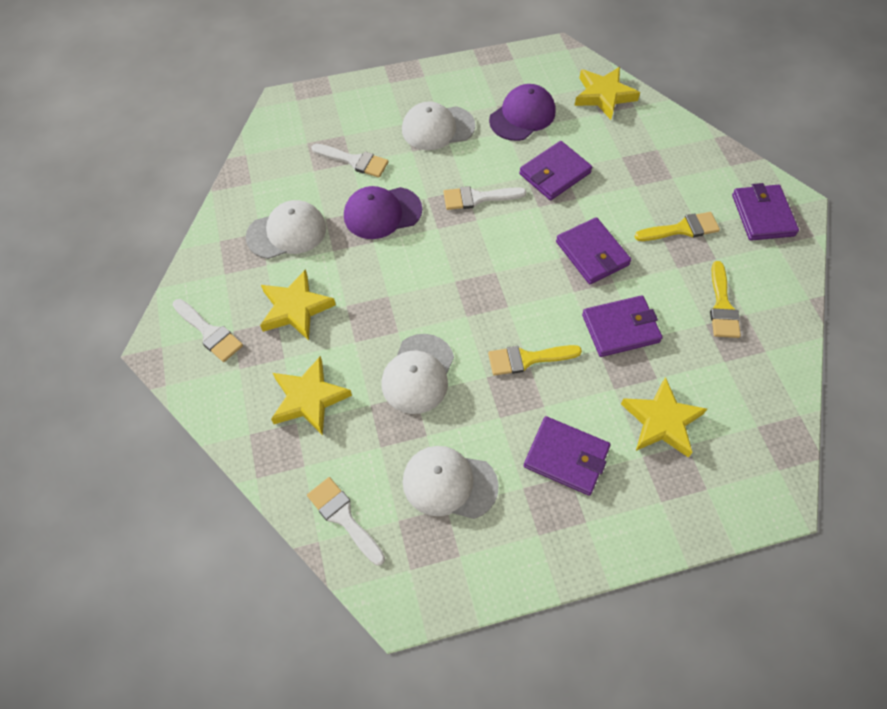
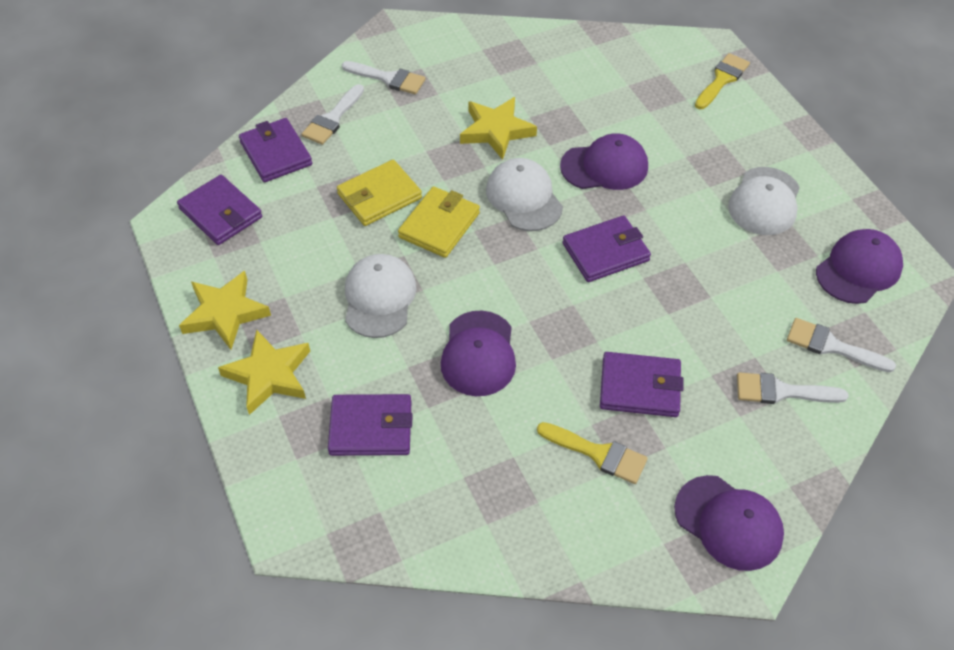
purple cap: 2 -> 4
white cap: 4 -> 3
yellow brush: 3 -> 2
yellow star: 4 -> 3
yellow wallet: 0 -> 2

